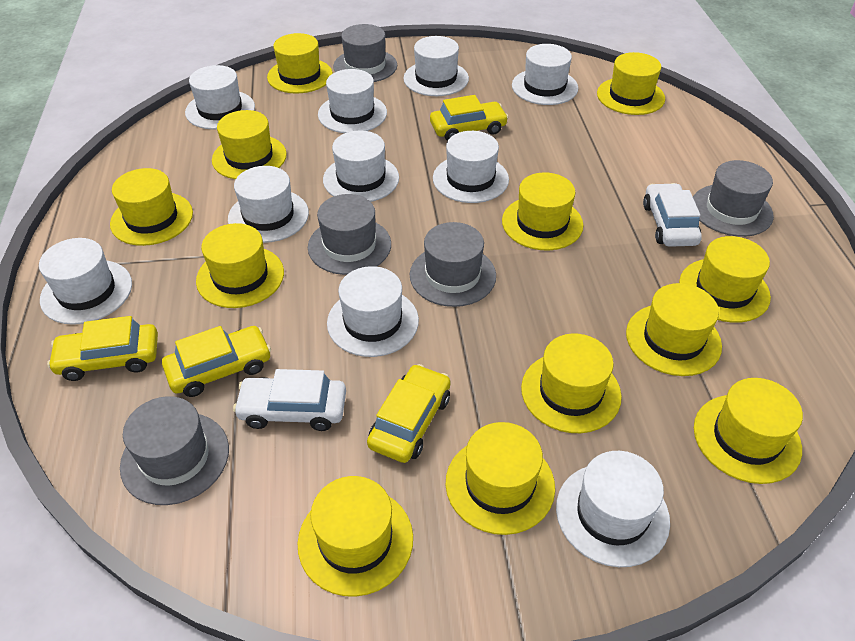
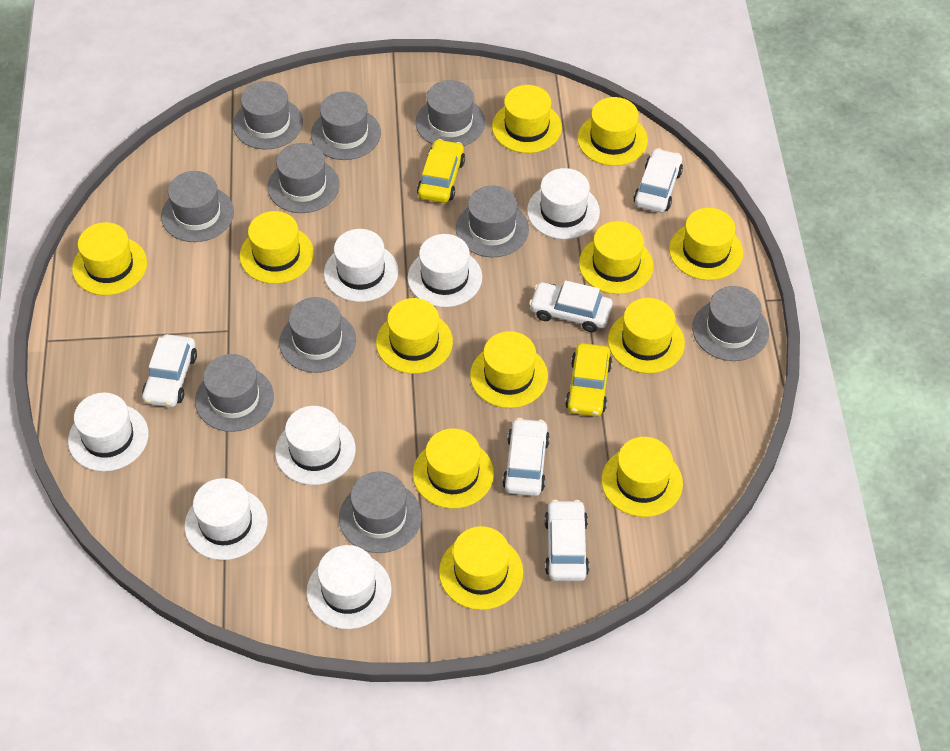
grey hat: 5 -> 10
white car: 2 -> 5
white hat: 10 -> 7
yellow car: 4 -> 2

